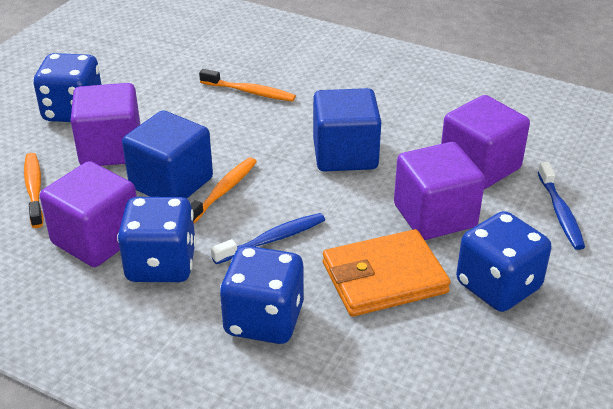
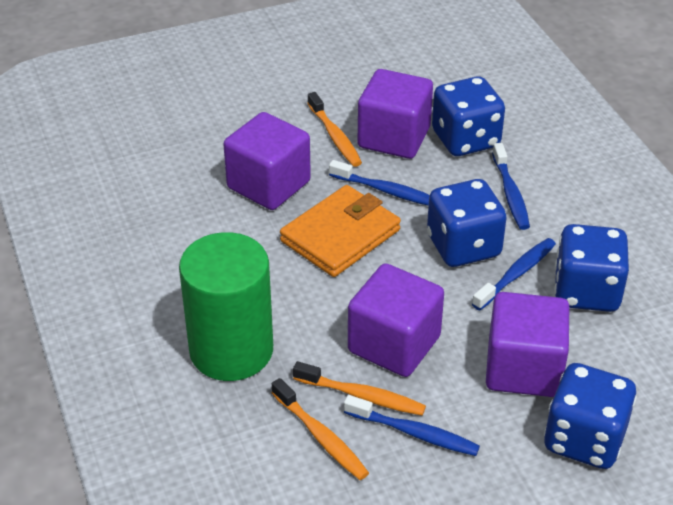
blue cube: 2 -> 0
blue toothbrush: 2 -> 4
green cylinder: 0 -> 1

